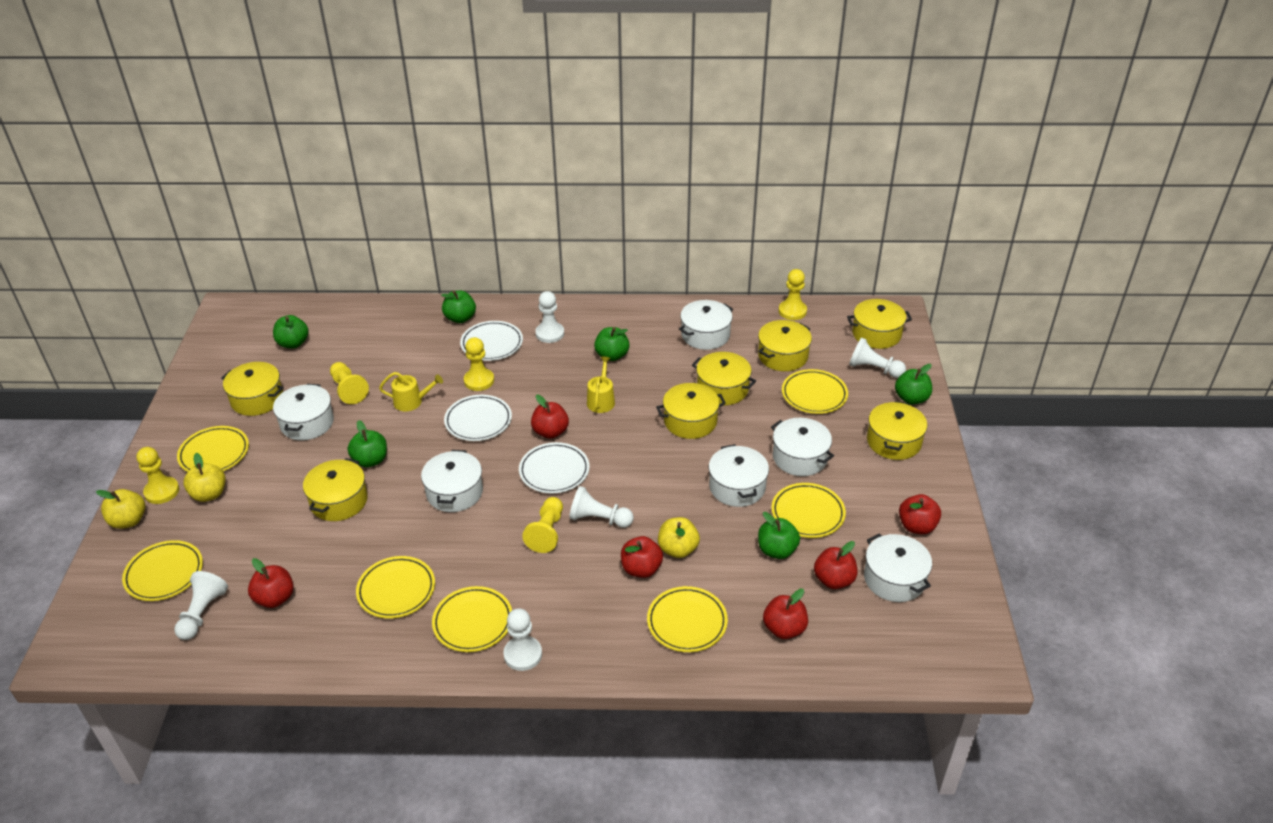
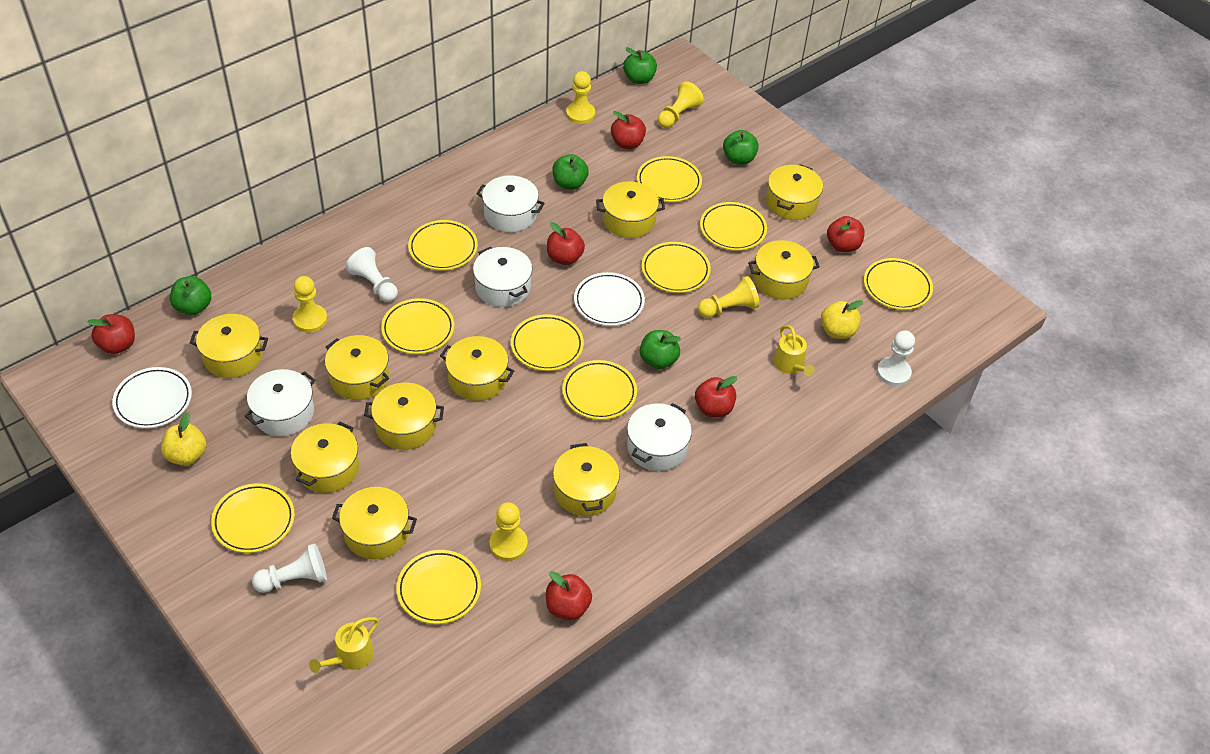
green apple: 6 -> 5
white pawn: 5 -> 3
white plate: 3 -> 2
white pot: 6 -> 4
yellow apple: 3 -> 2
yellow plate: 7 -> 10
yellow pot: 7 -> 10

